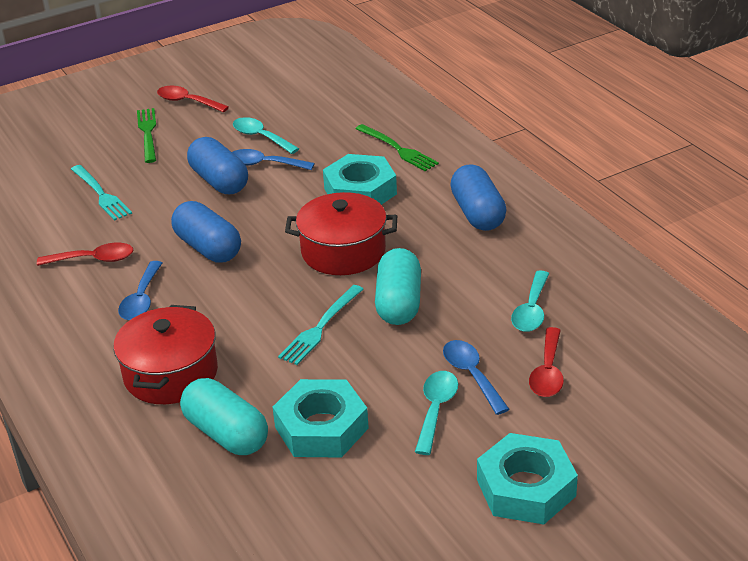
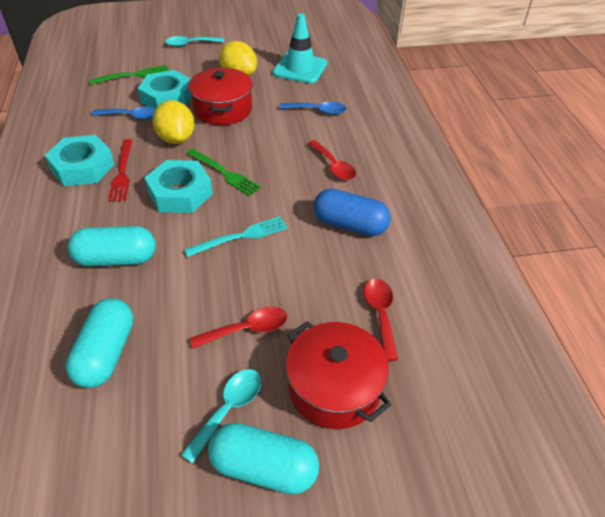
blue capsule: 3 -> 1
blue spoon: 3 -> 2
red fork: 0 -> 1
turquoise capsule: 2 -> 3
turquoise fork: 2 -> 1
turquoise spoon: 3 -> 2
turquoise traffic cone: 0 -> 1
yellow lemon: 0 -> 2

